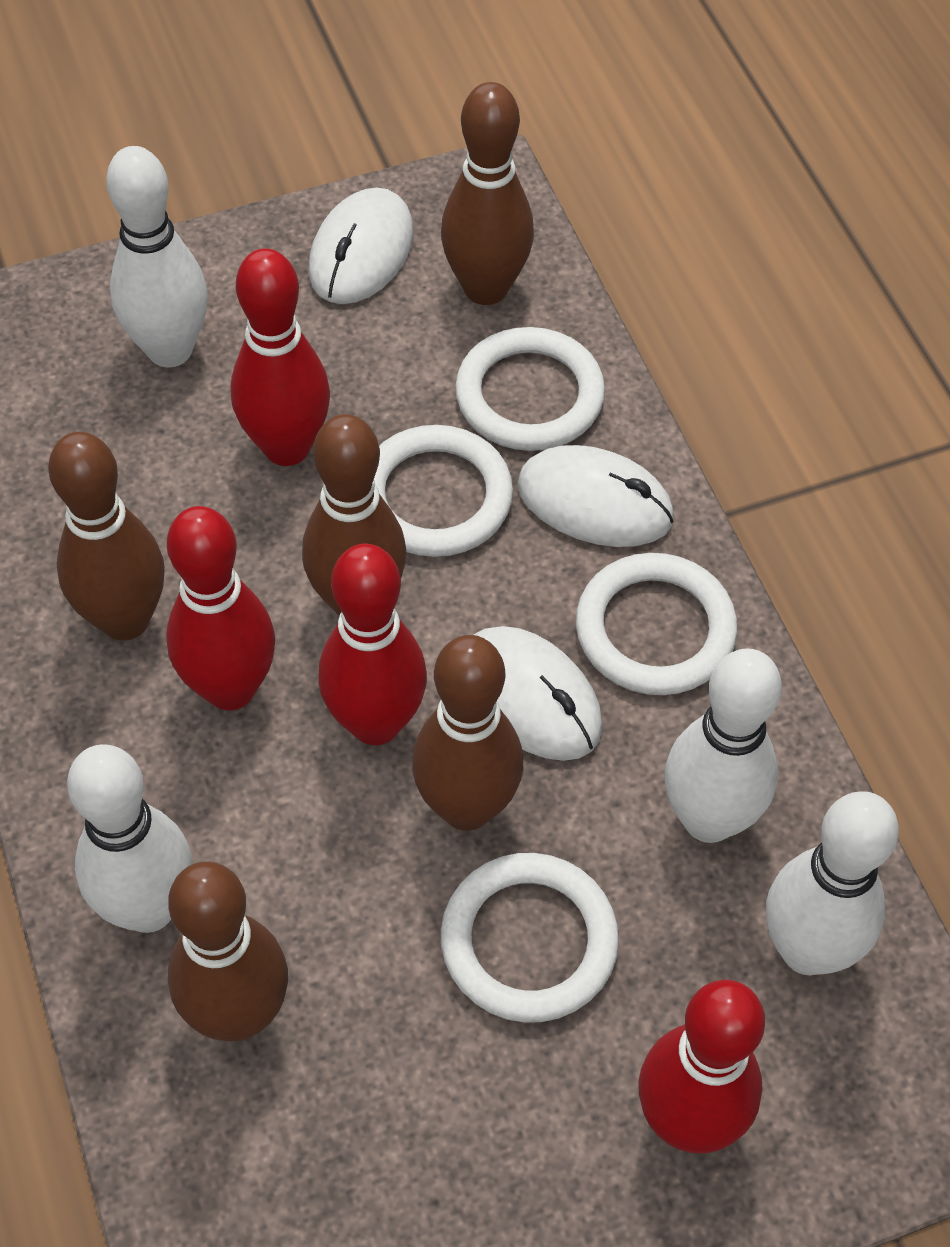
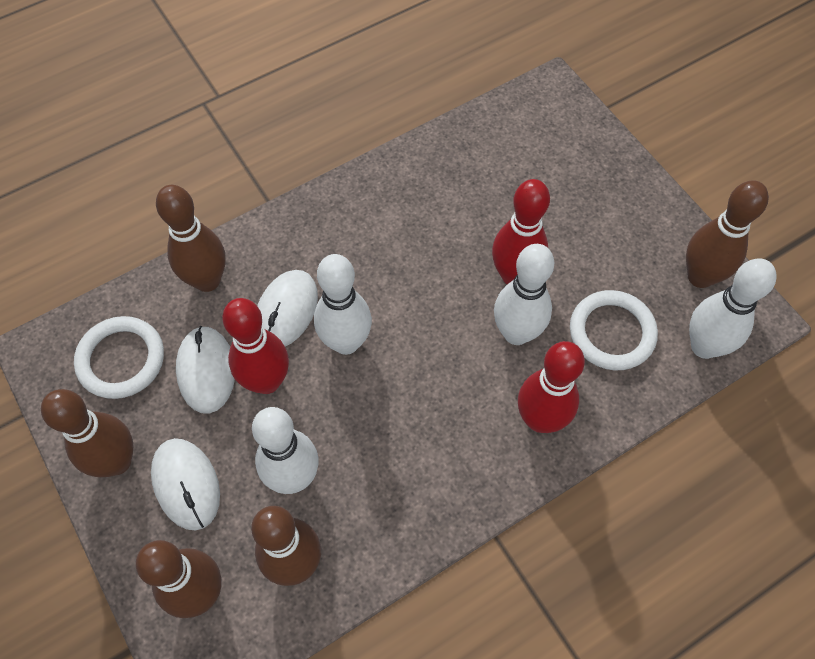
red bowling pin: 4 -> 3
white ring: 4 -> 2

